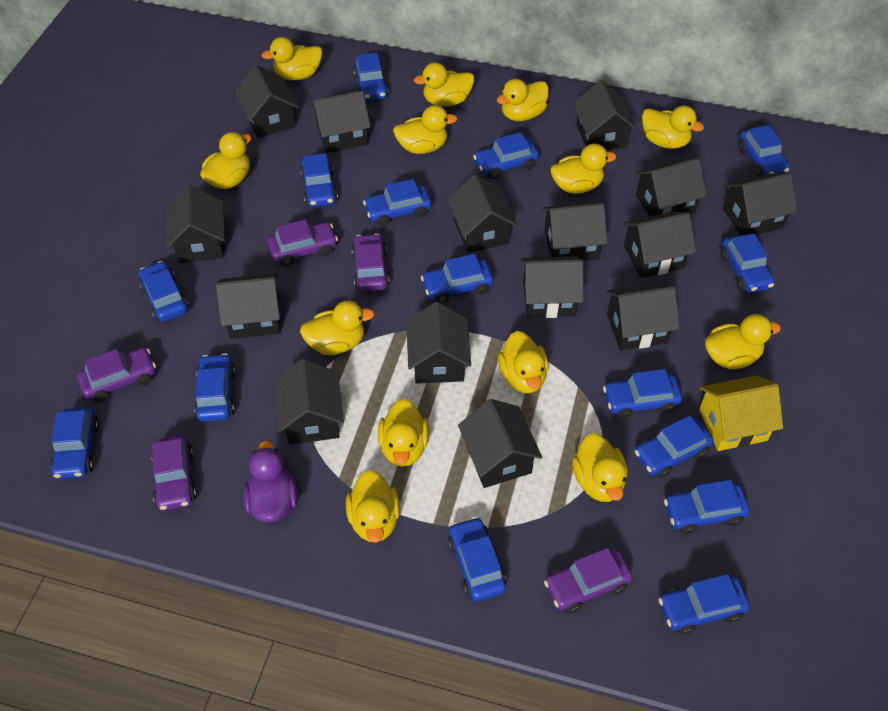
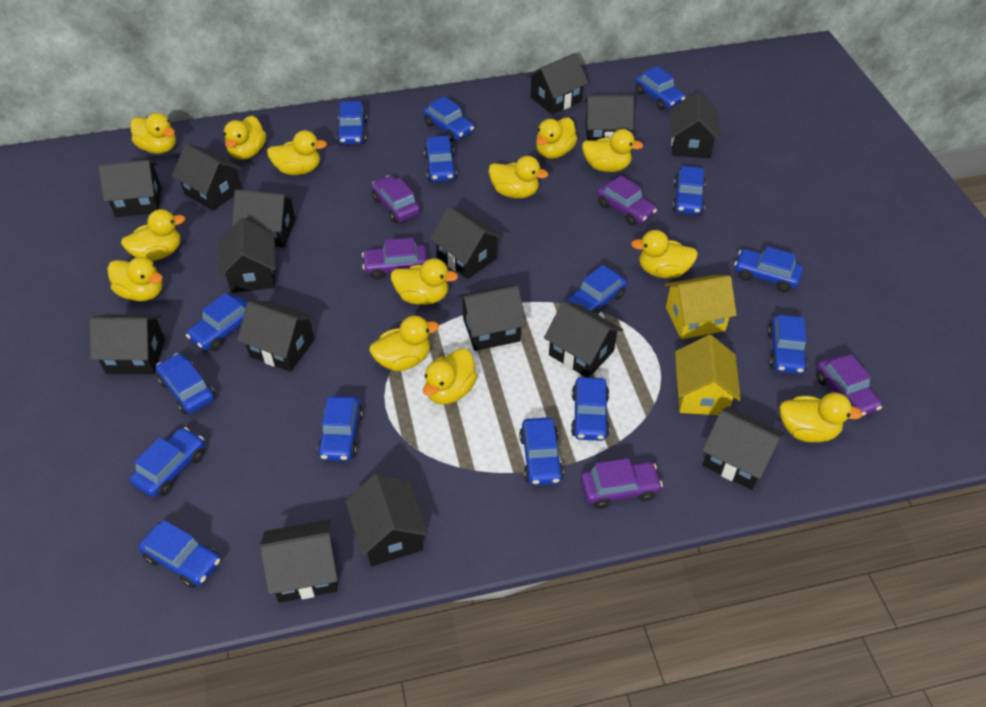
purple duck: 1 -> 0
yellow house: 1 -> 2

